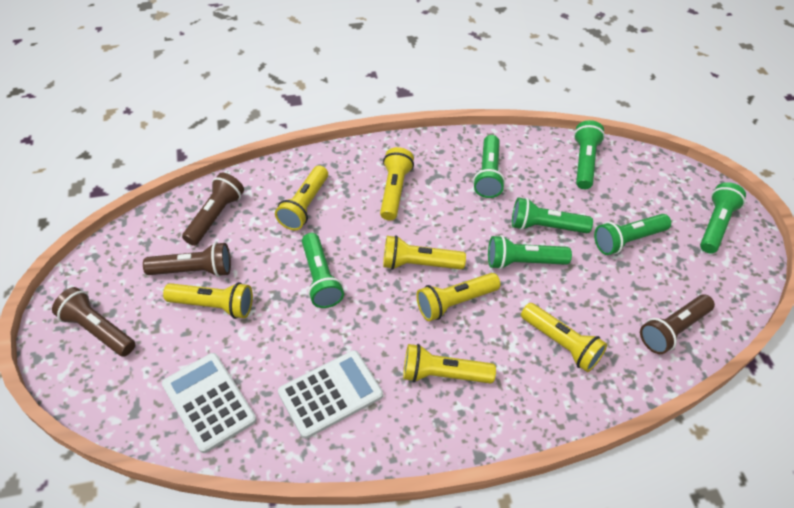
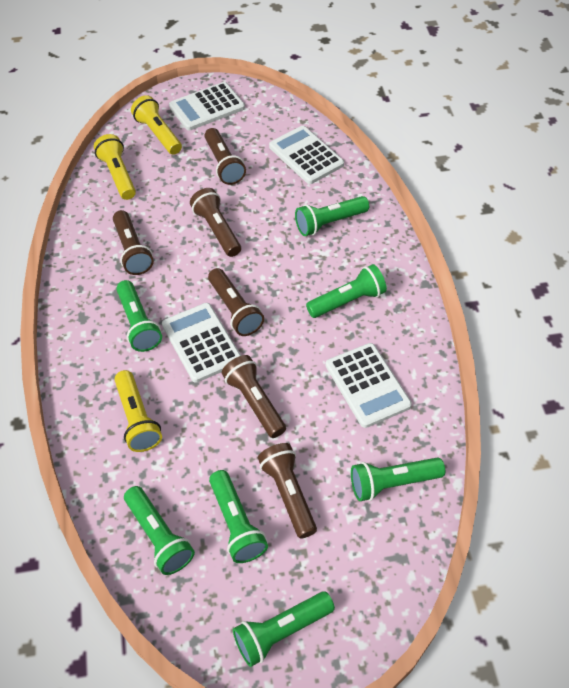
brown flashlight: 4 -> 6
white calculator: 2 -> 4
yellow flashlight: 7 -> 3

